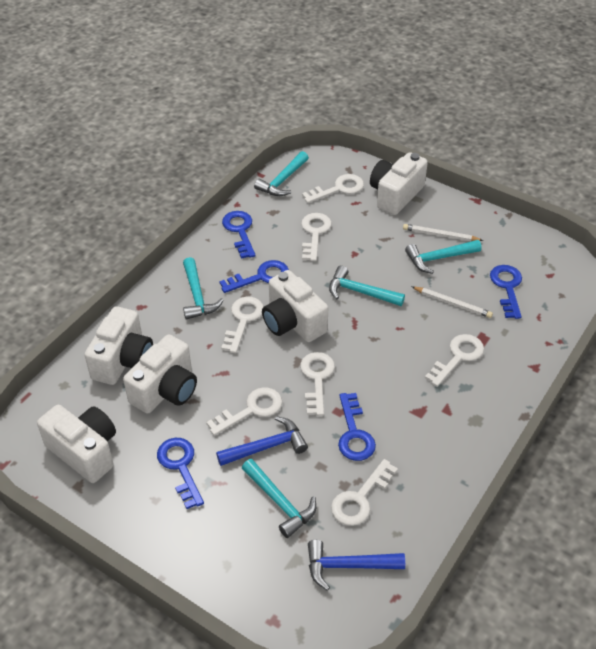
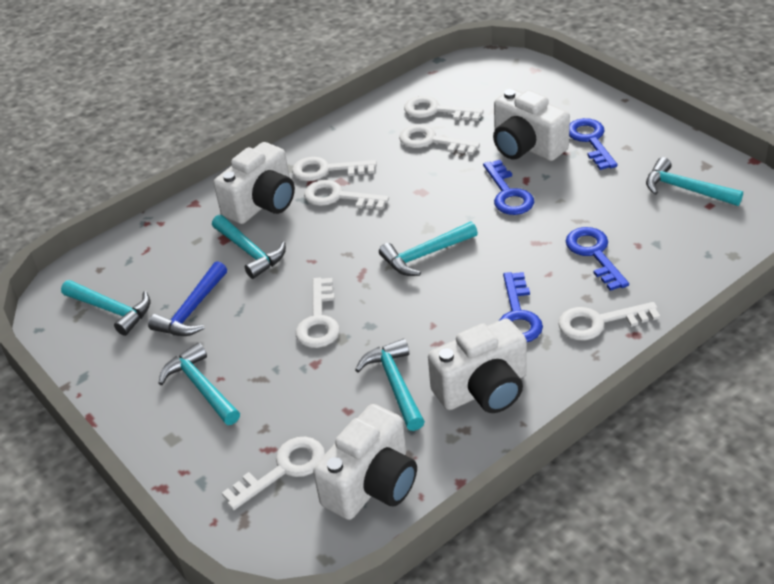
blue hammer: 2 -> 1
blue key: 5 -> 4
turquoise hammer: 5 -> 6
white camera: 5 -> 4
white pencil: 2 -> 0

